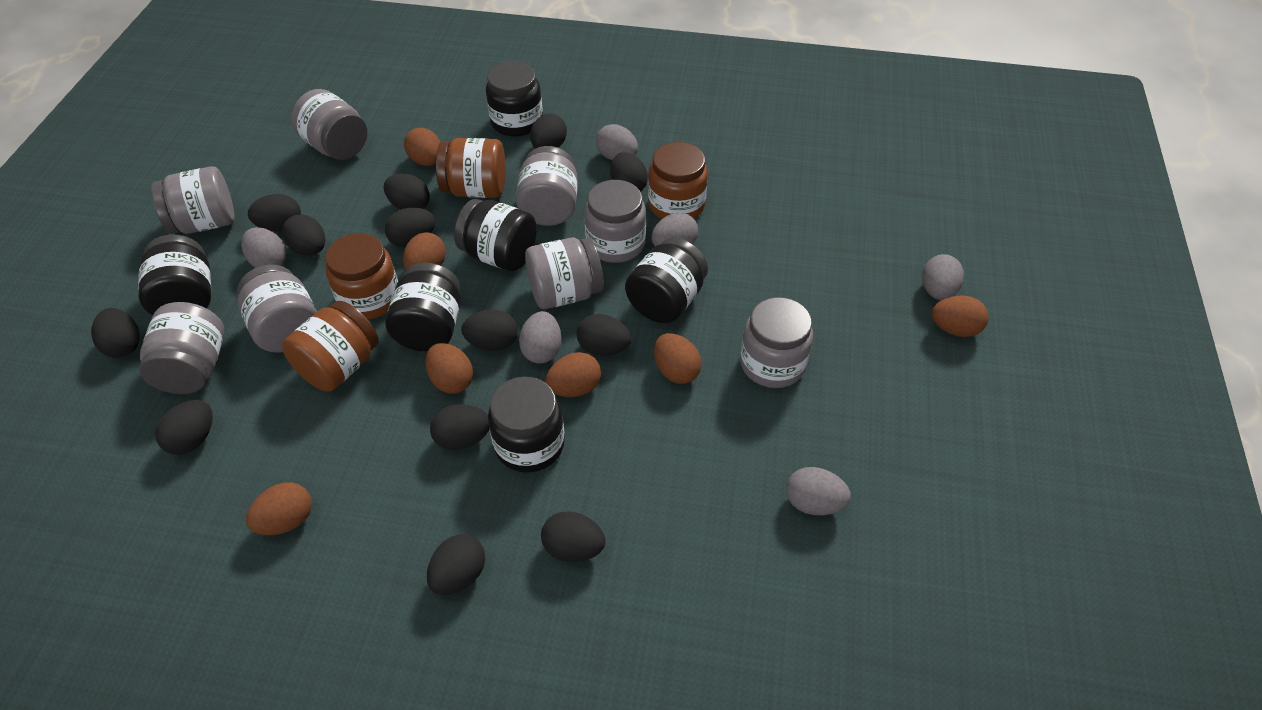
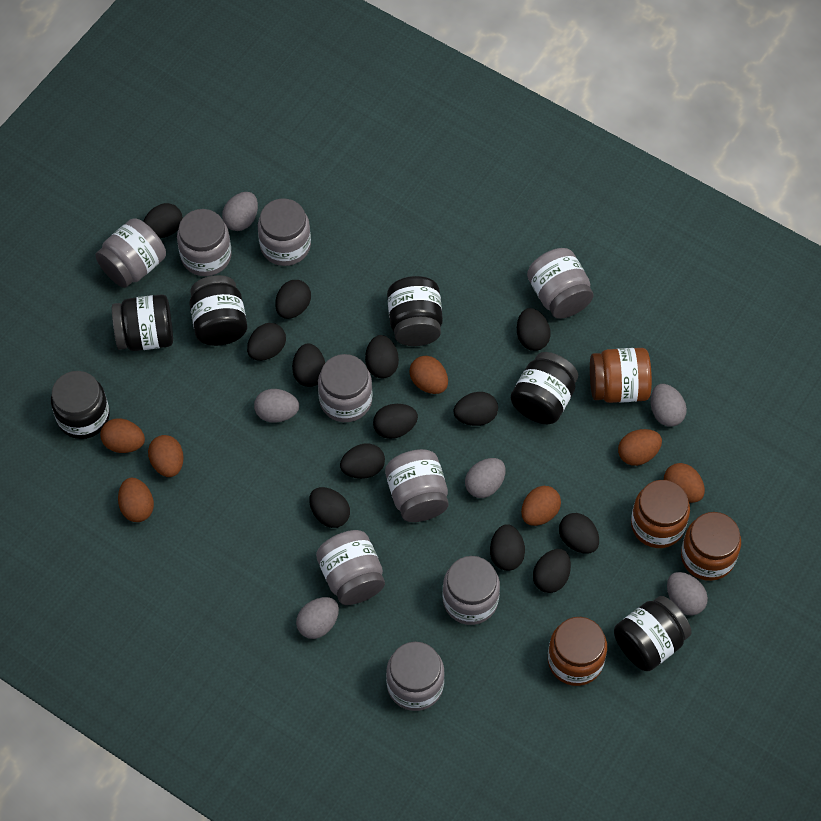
grey jar: 8 -> 9

